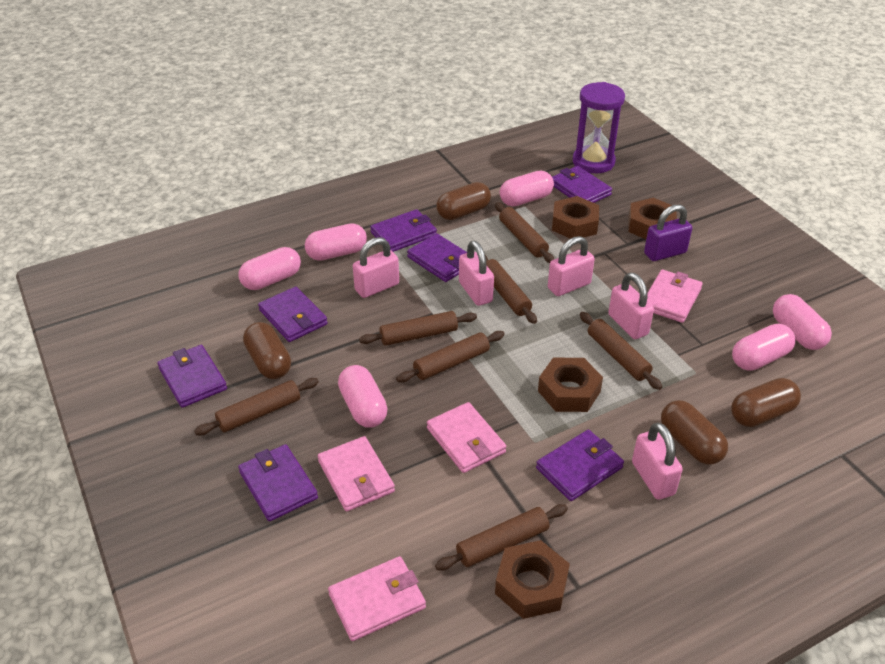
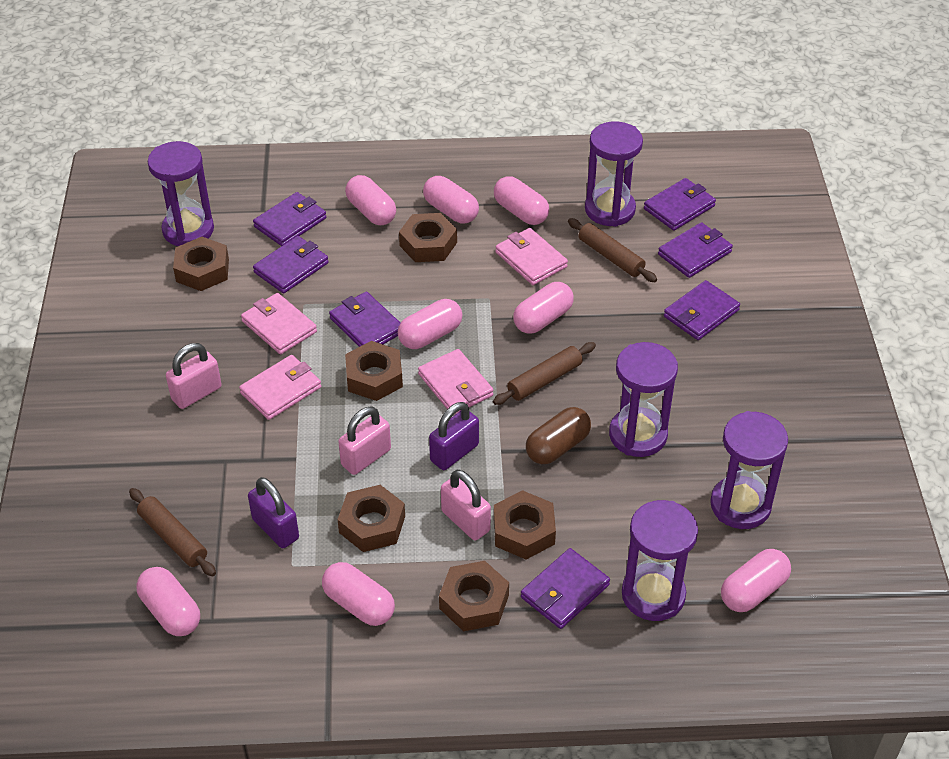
brown capsule: 4 -> 1
brown nut: 4 -> 6
brown rolling pin: 7 -> 3
pink capsule: 6 -> 8
pink padlock: 5 -> 3
purple hourglass: 1 -> 5
purple padlock: 1 -> 2

